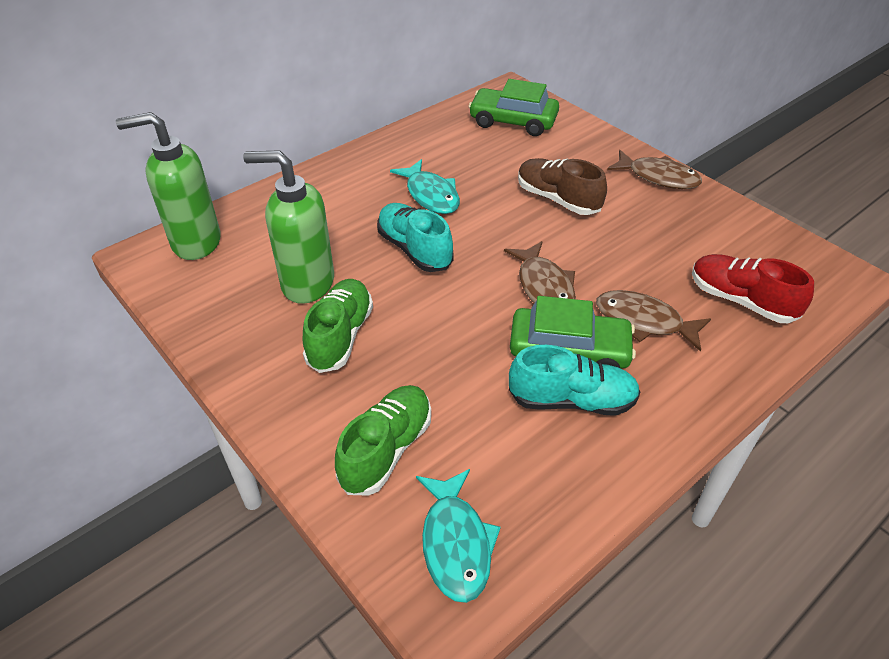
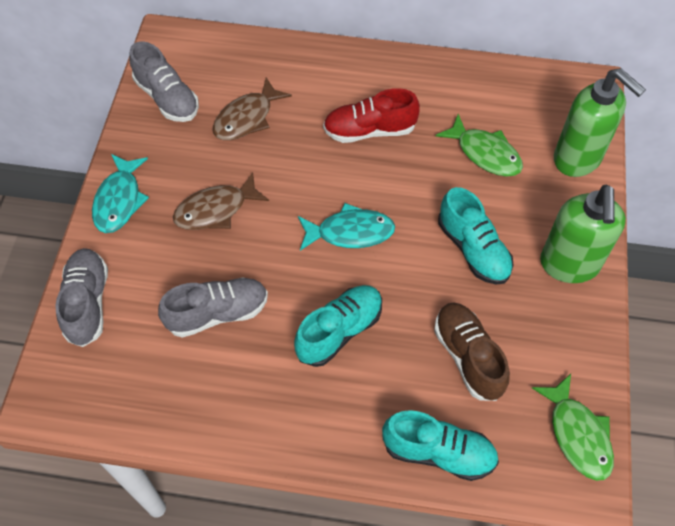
brown fish: 3 -> 2
green car: 2 -> 0
green fish: 0 -> 2
green shoe: 2 -> 0
grey shoe: 0 -> 3
turquoise shoe: 2 -> 3

